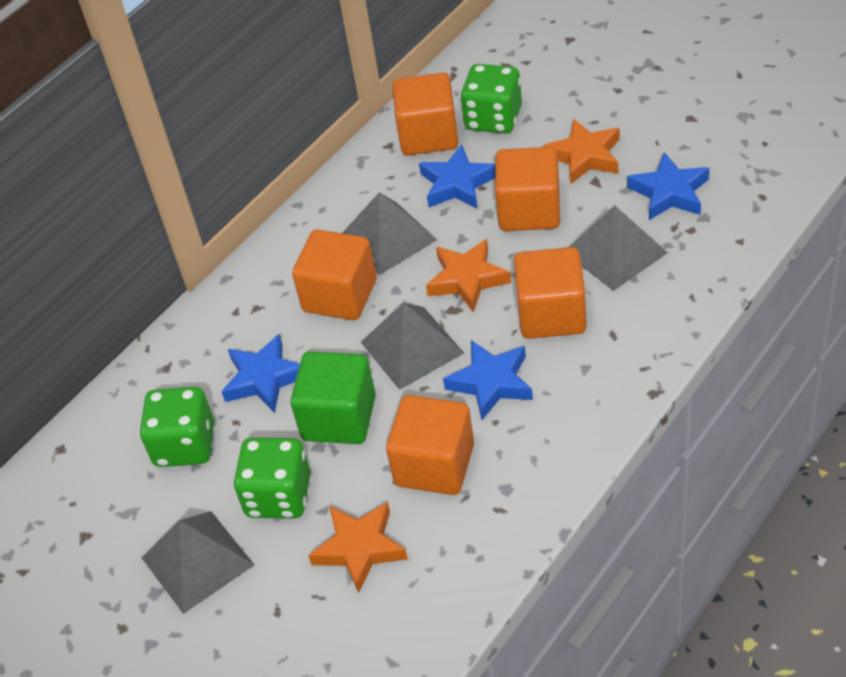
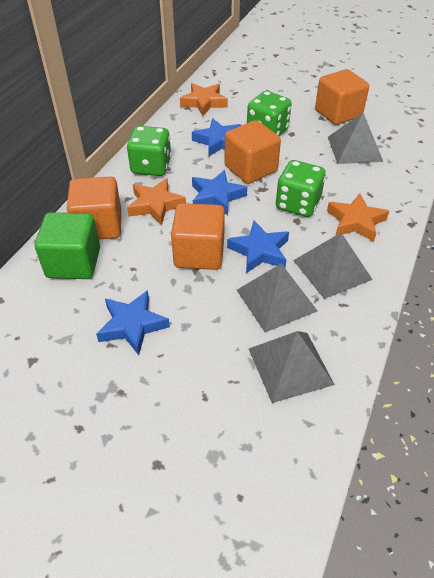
orange cube: 5 -> 4

